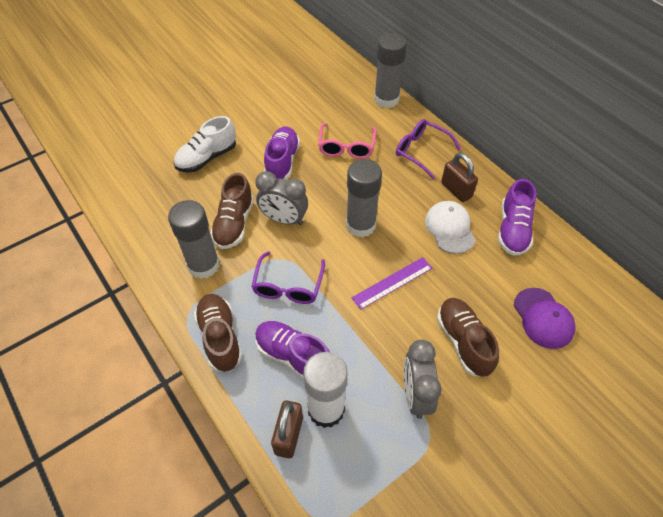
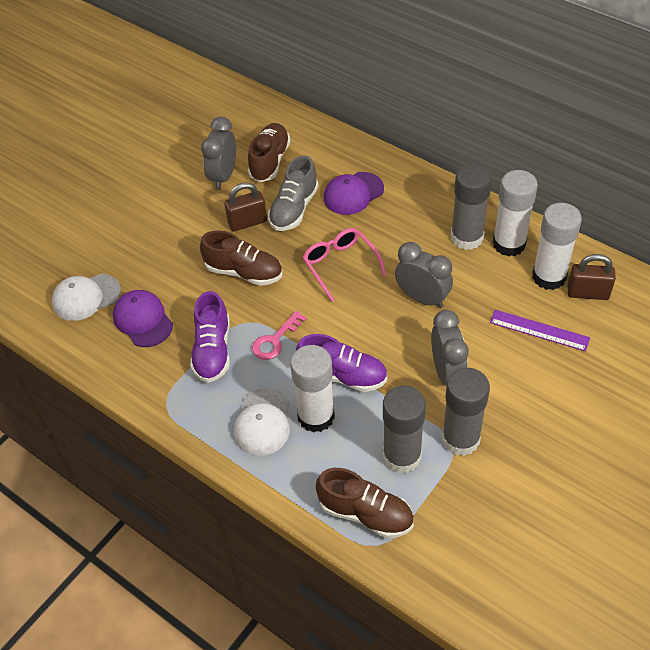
grey clock: 2 -> 3
grey shoe: 0 -> 1
pink key: 0 -> 1
purple cap: 1 -> 2
purple glasses: 2 -> 0
purple shoe: 3 -> 2
white cap: 1 -> 2
white glue stick: 1 -> 3
white shoe: 1 -> 0

